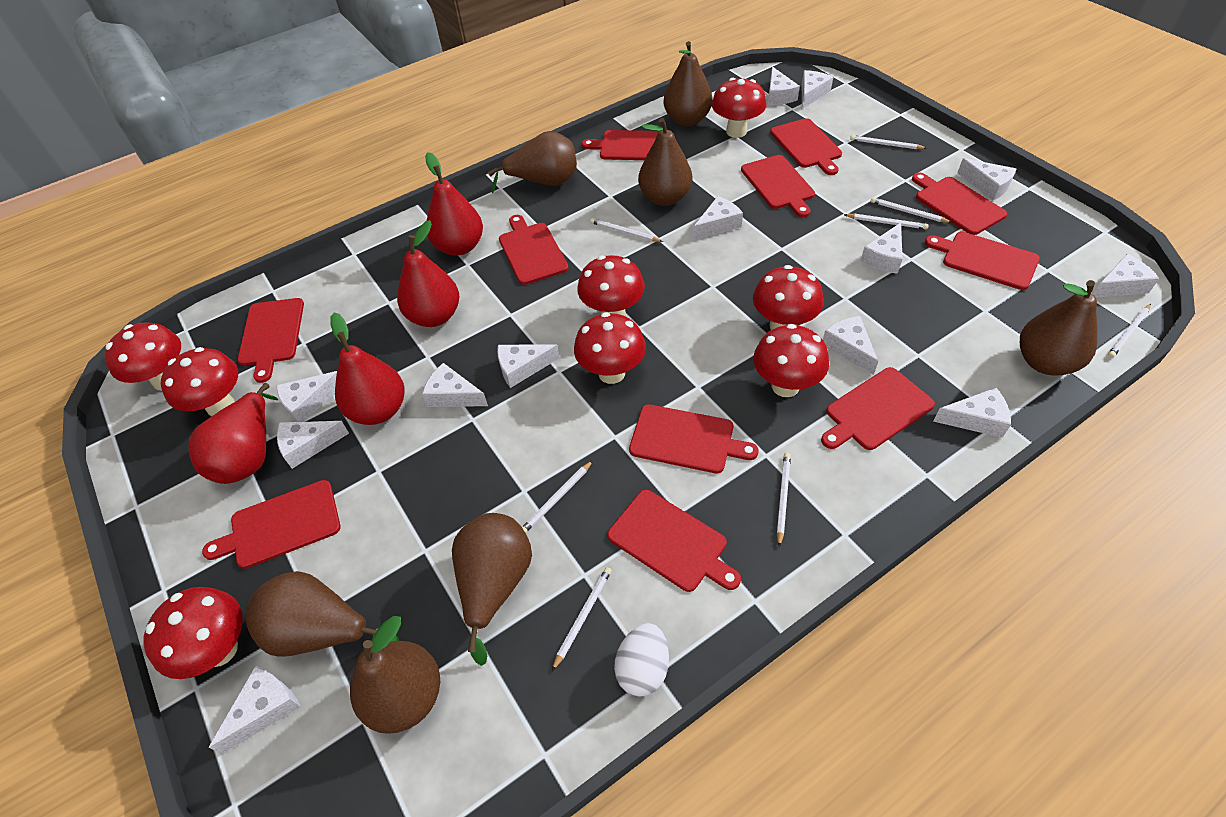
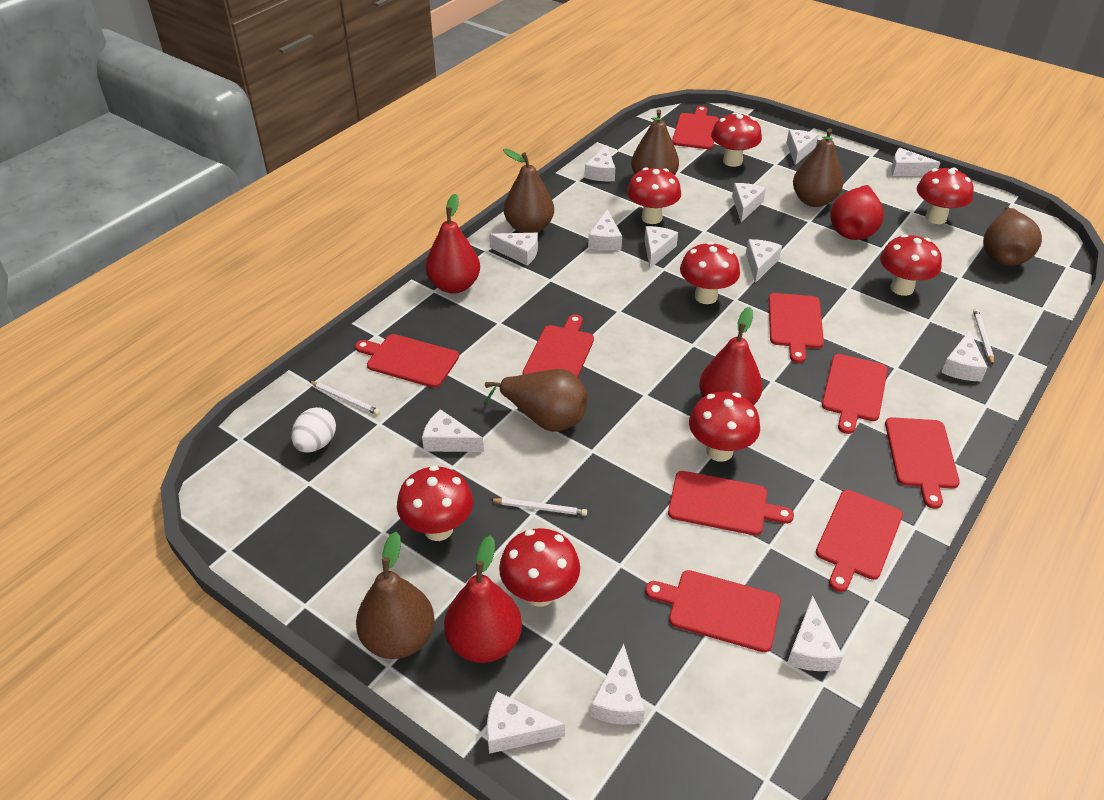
brown pear: 7 -> 6
red cutting board: 11 -> 9
white pencil: 8 -> 3

